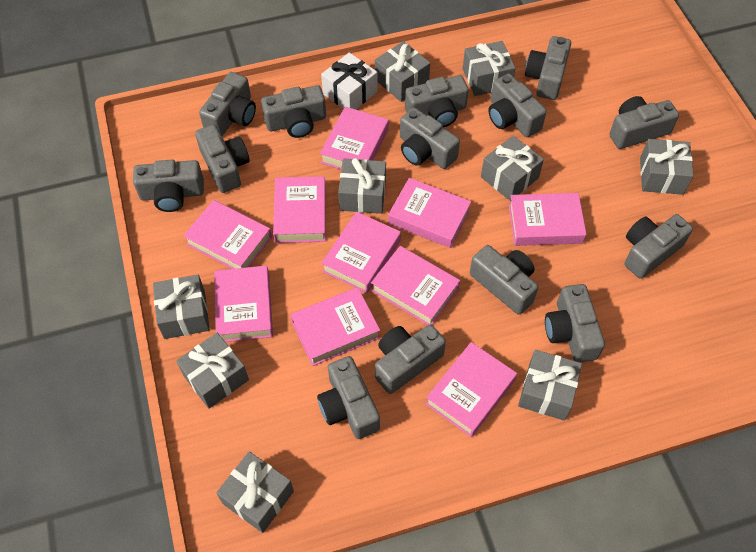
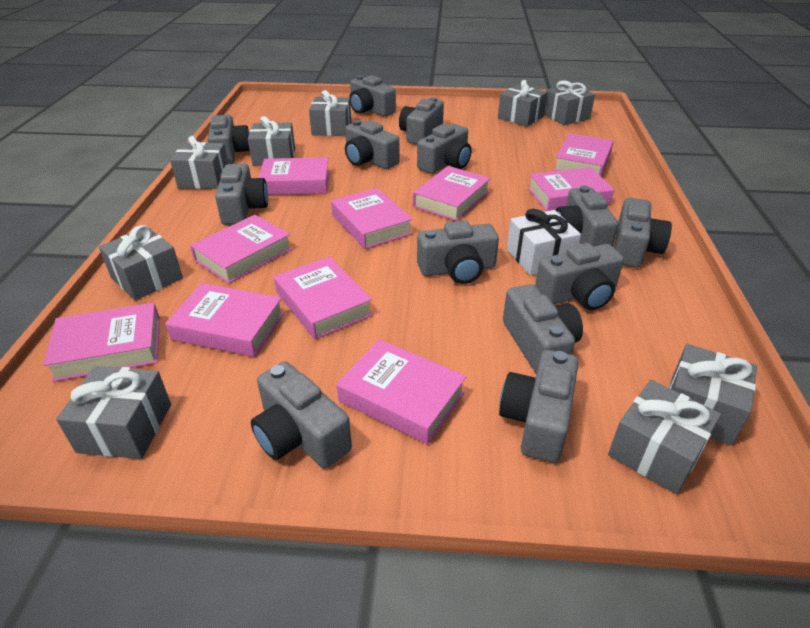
grey camera: 14 -> 13

